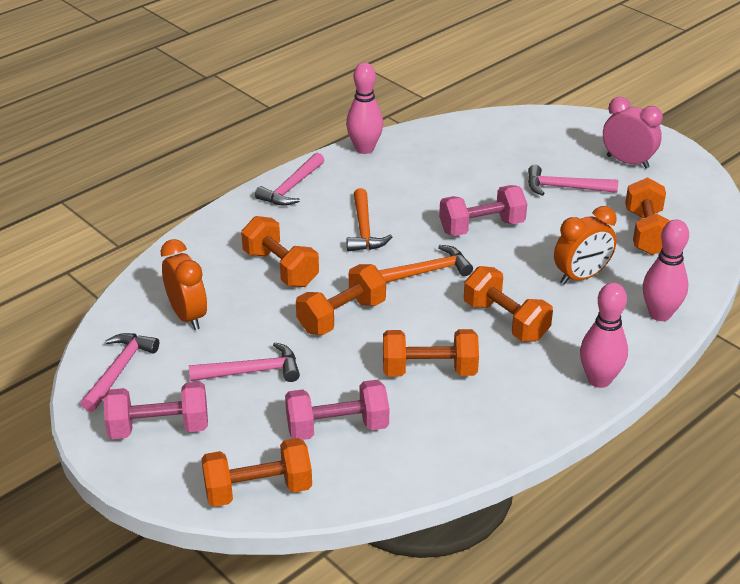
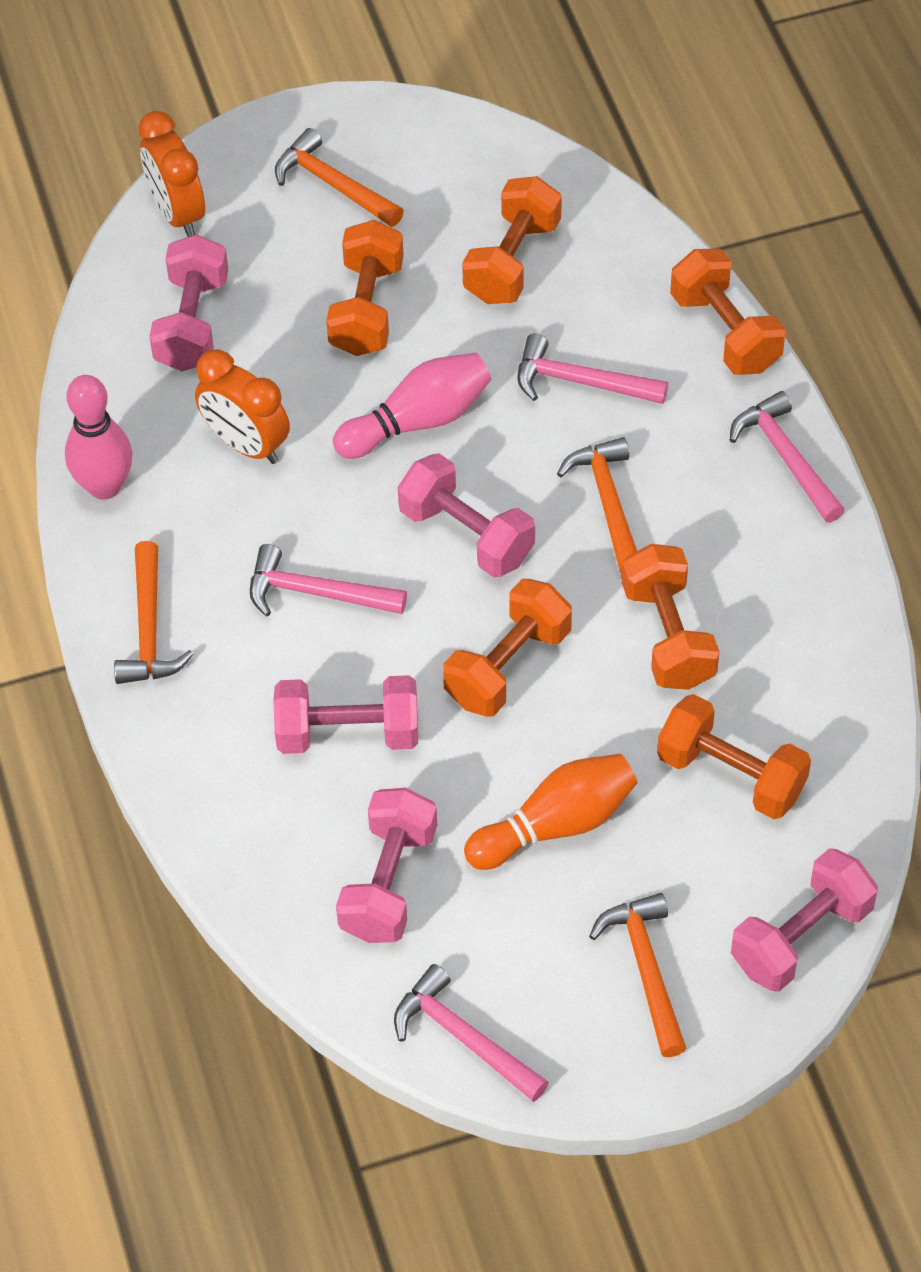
orange bowling pin: 0 -> 1
orange hammer: 2 -> 4
pink bowling pin: 3 -> 2
pink clock: 1 -> 0
pink dumbbell: 3 -> 5

